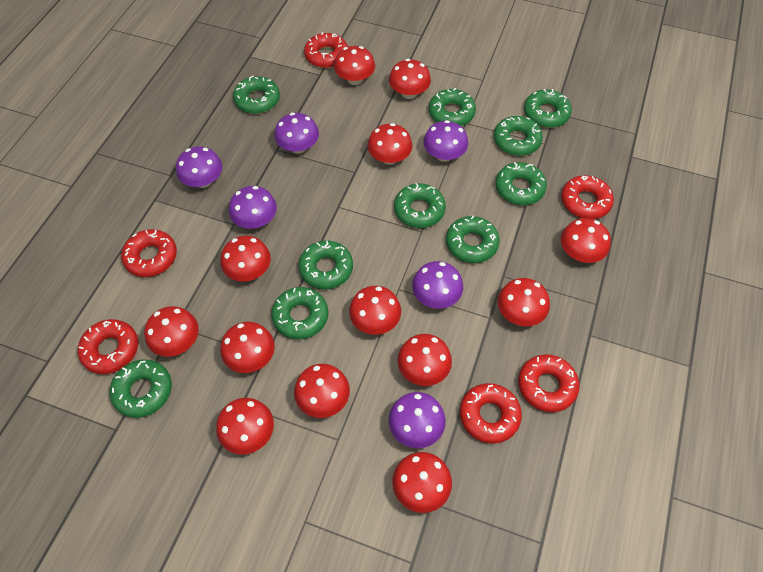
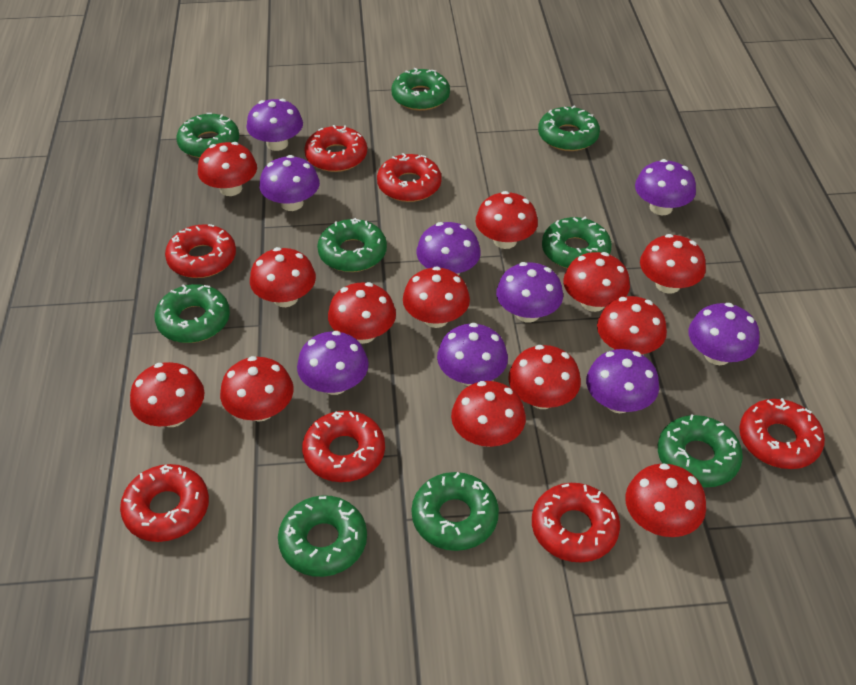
green donut: 10 -> 9
purple mushroom: 6 -> 9
red donut: 6 -> 7

